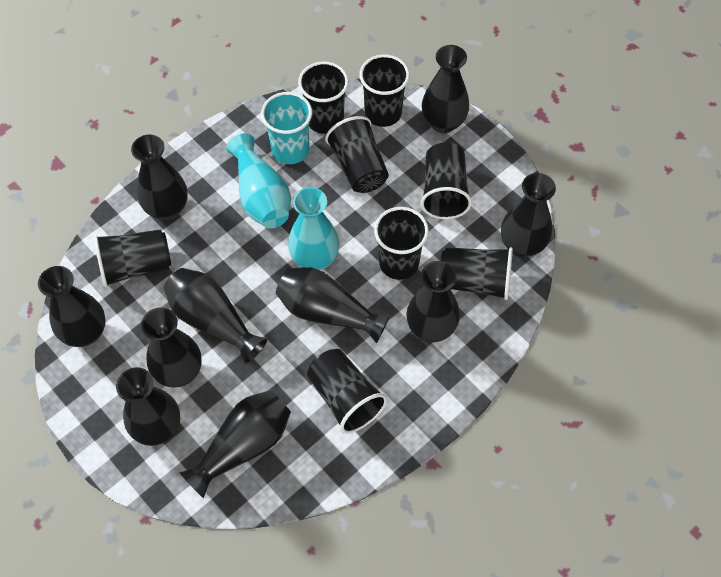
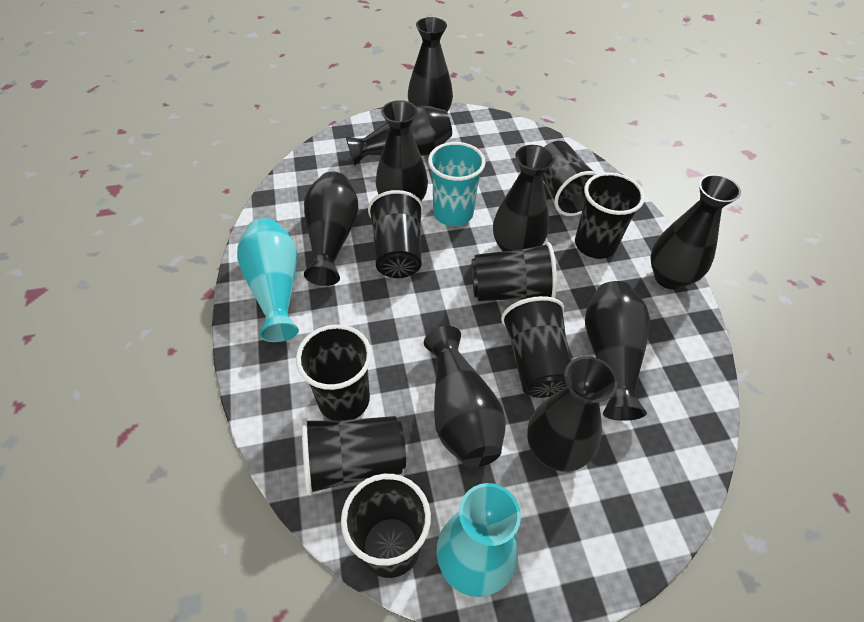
black vase: 10 -> 9

